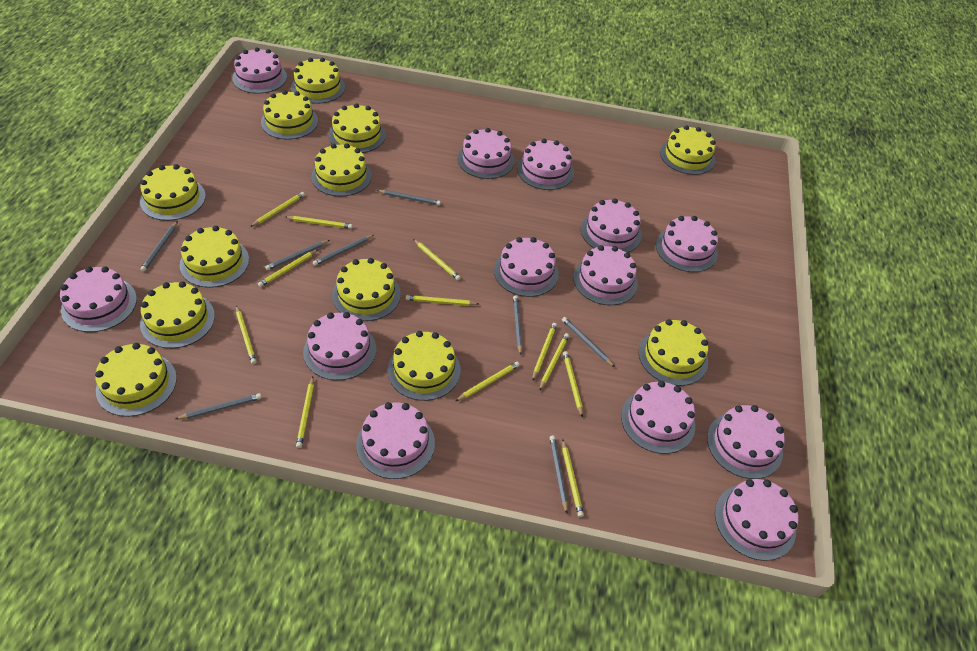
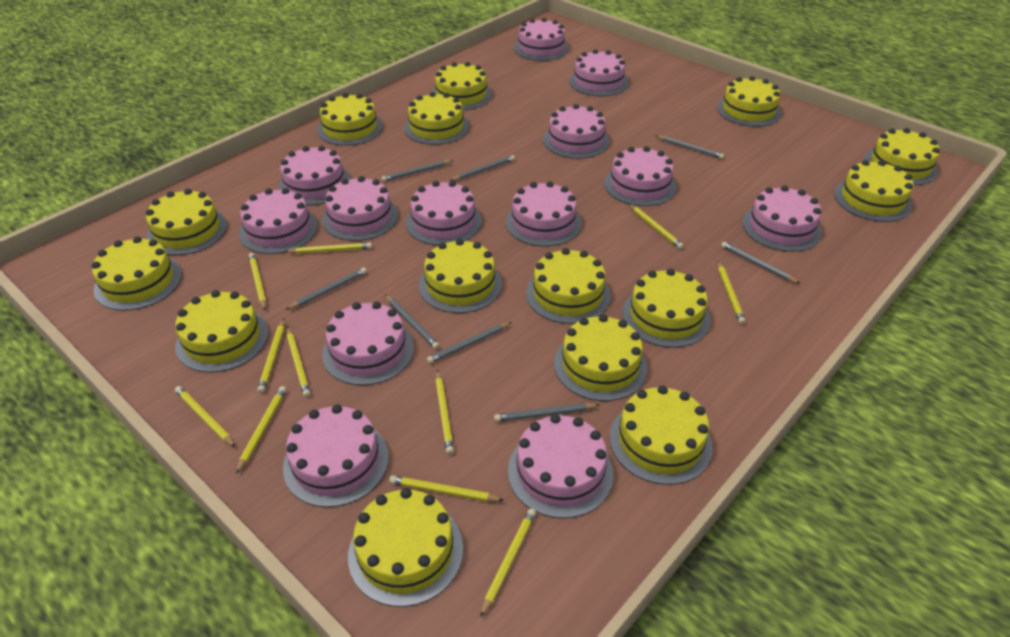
yellow cake: 12 -> 15
yellow pencil: 12 -> 11

